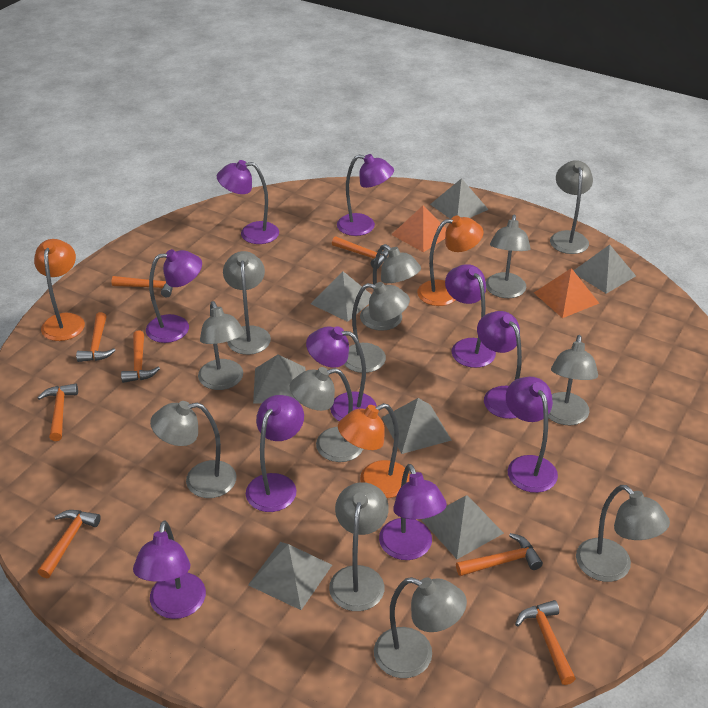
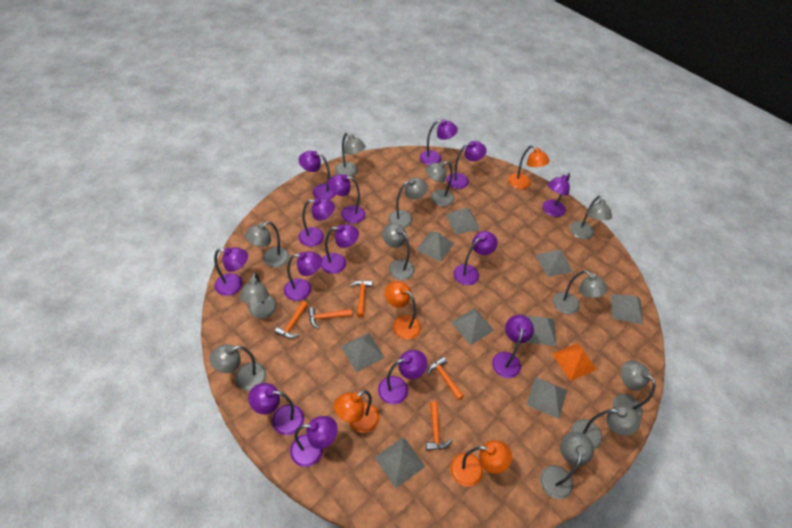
grey pyramid: 7 -> 9
orange hammer: 8 -> 5
orange lamp: 3 -> 4
orange pyramid: 2 -> 1
purple lamp: 10 -> 14

